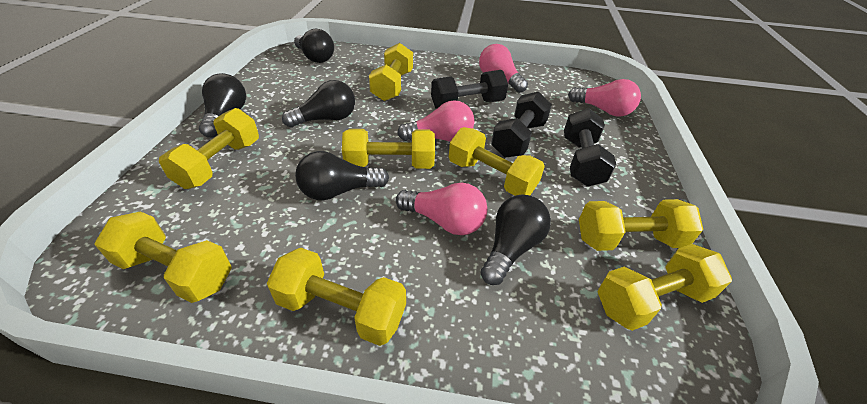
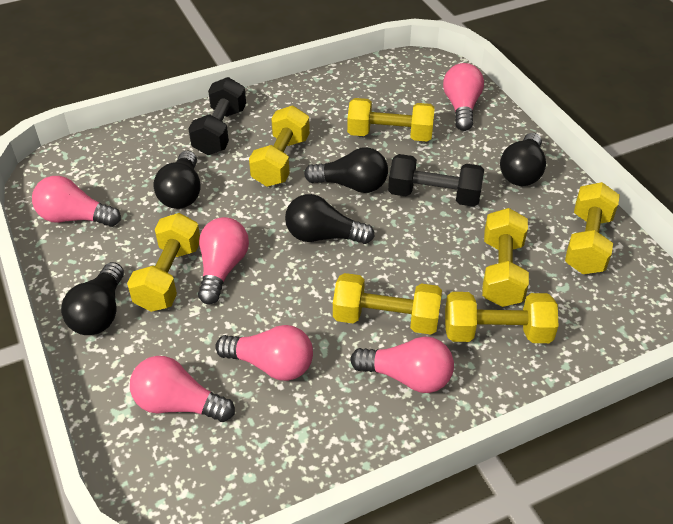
black dumbbell: 3 -> 2
pink light bulb: 4 -> 6
yellow dumbbell: 8 -> 7

